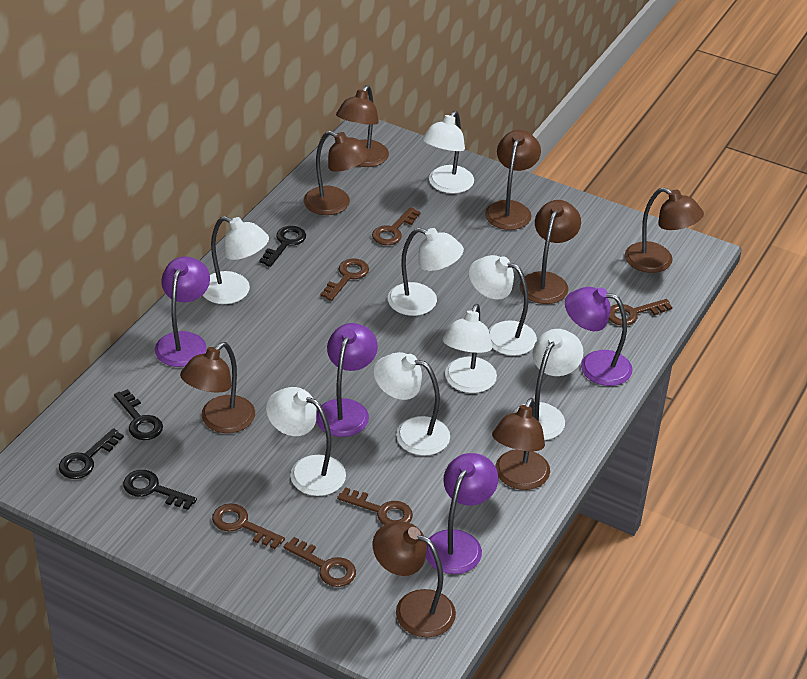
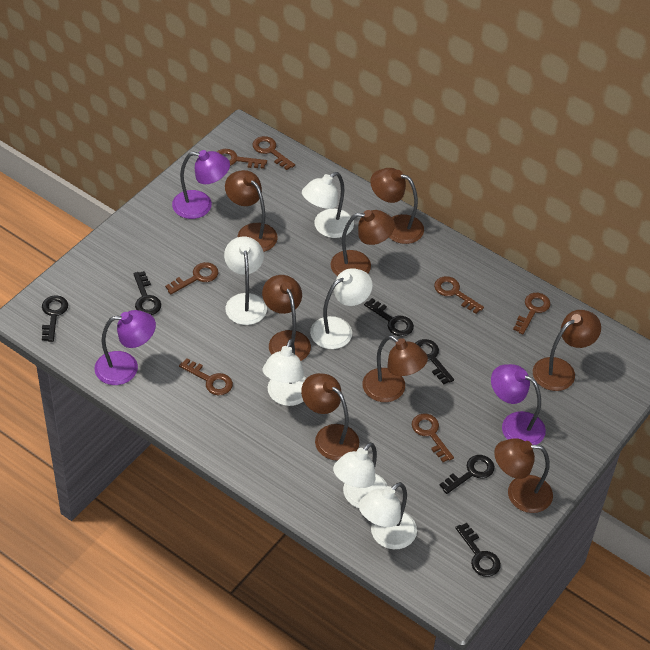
black key: 4 -> 6
brown key: 6 -> 7
purple lamp: 4 -> 3
white lamp: 8 -> 6

